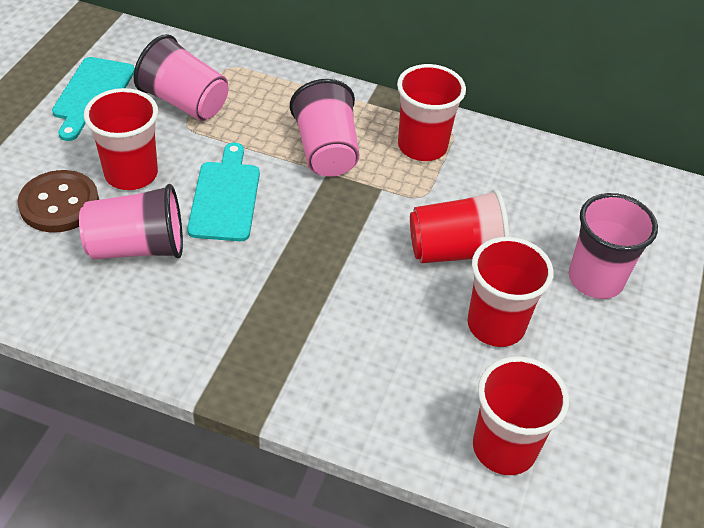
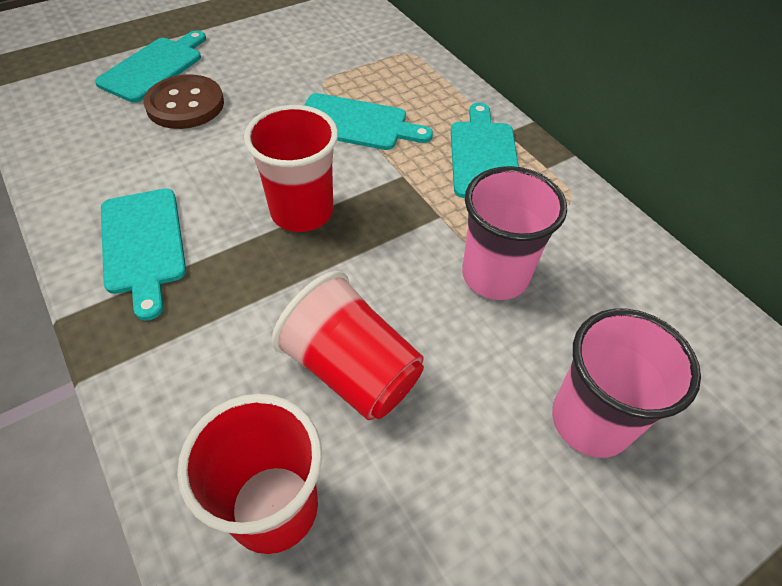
pink cup: 4 -> 2
red cup: 5 -> 3
turquoise cutting board: 2 -> 4

